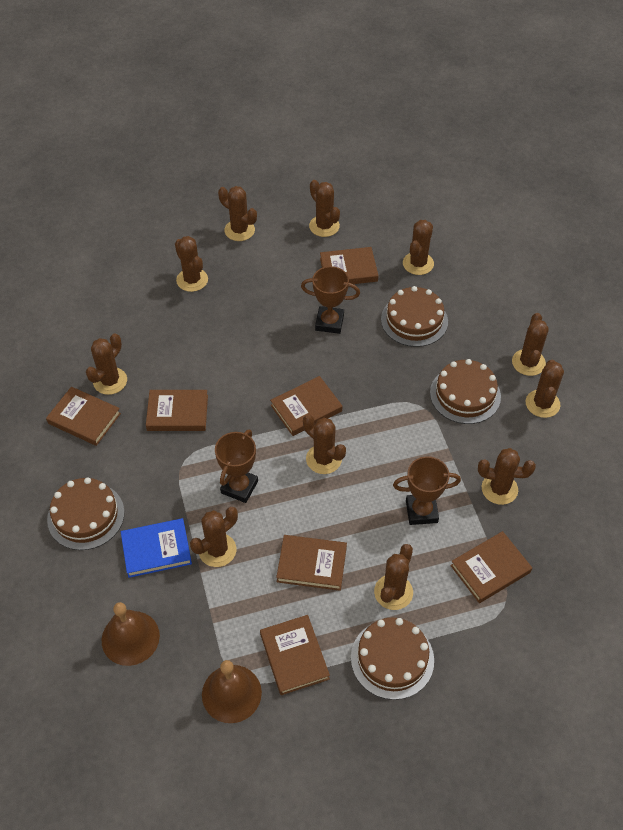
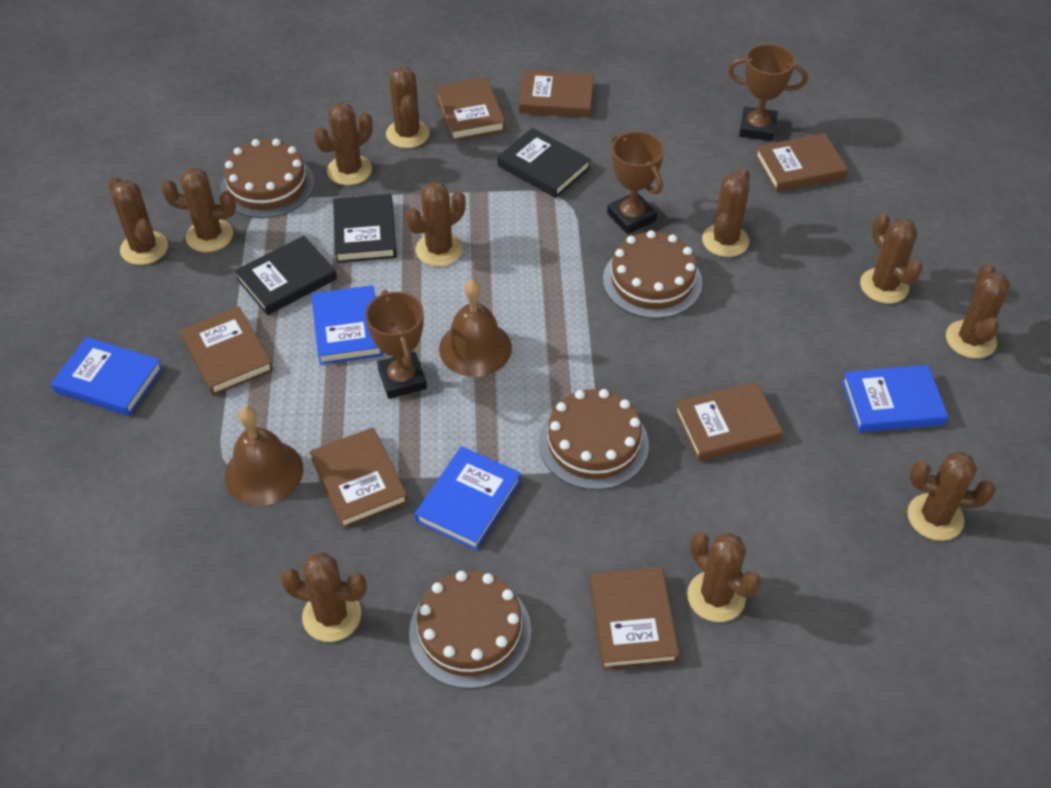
black book: 0 -> 3
blue book: 1 -> 4

